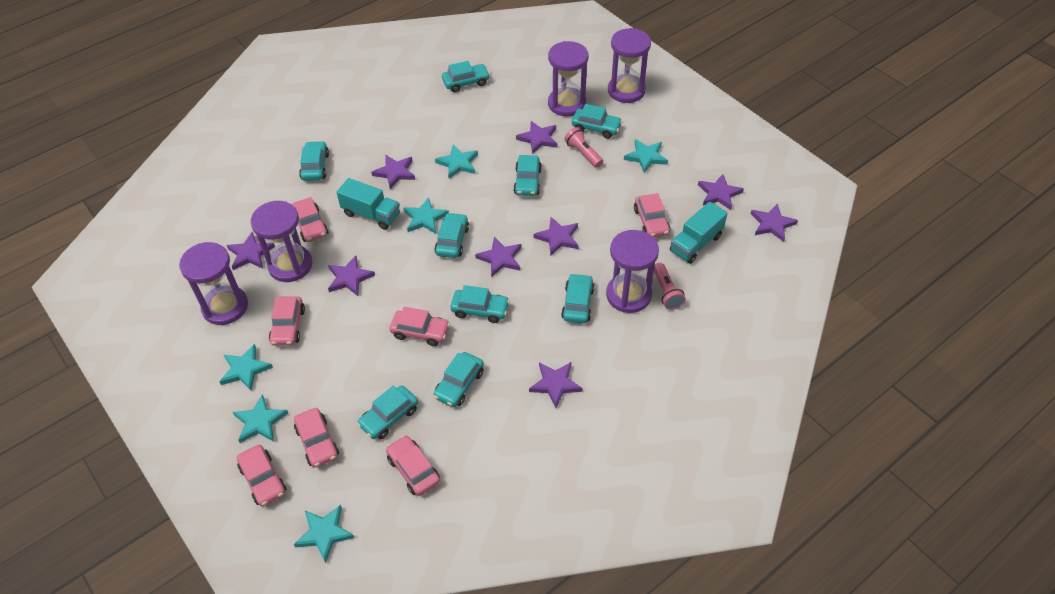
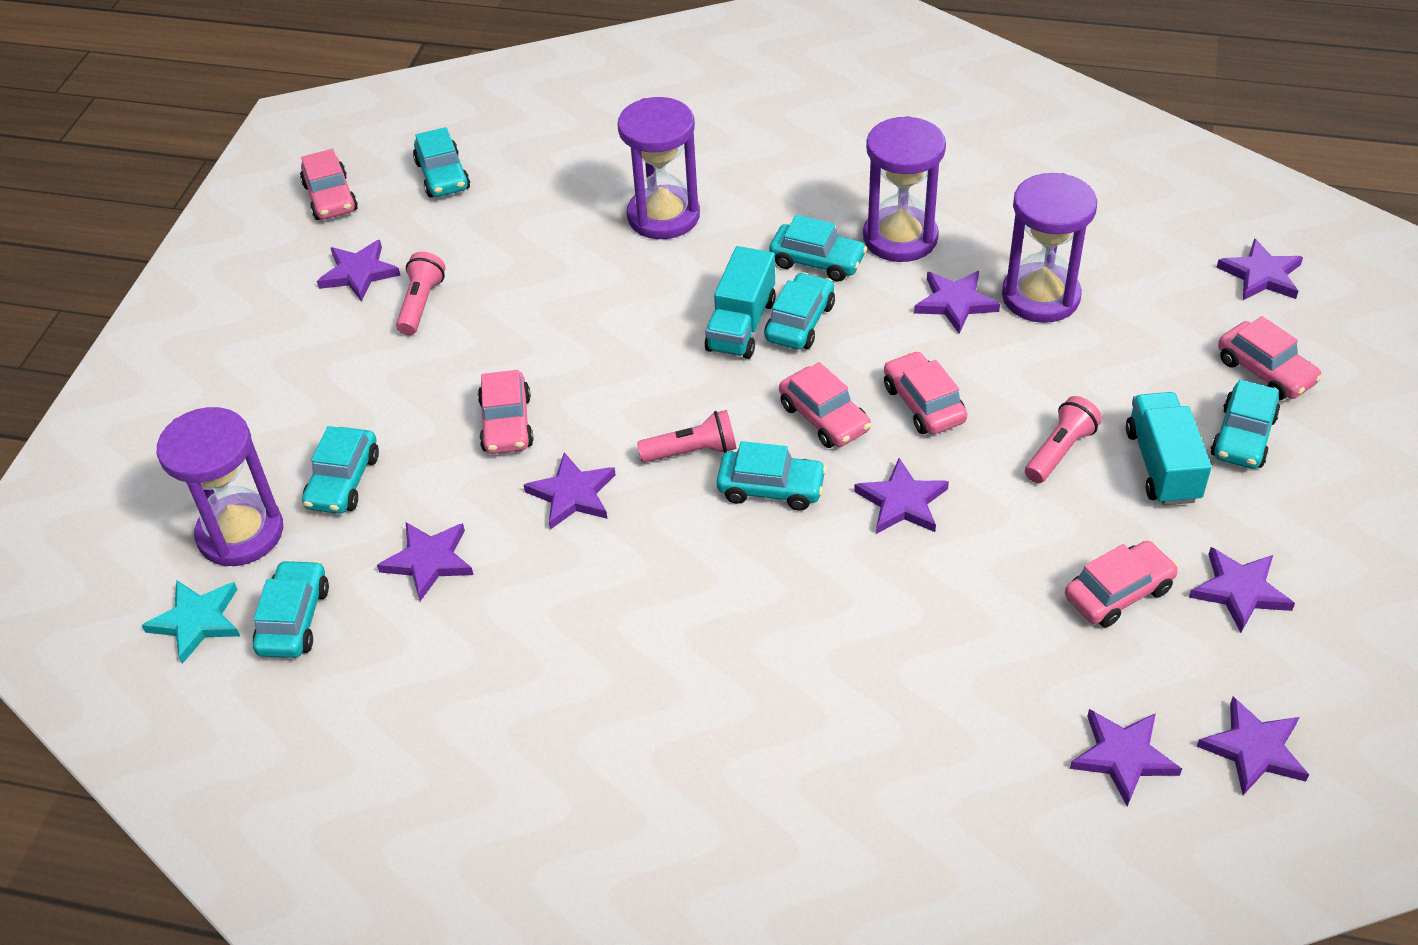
pink car: 7 -> 6
pink flashlight: 2 -> 3
purple hourglass: 5 -> 4
turquoise car: 9 -> 7
turquoise star: 6 -> 1

